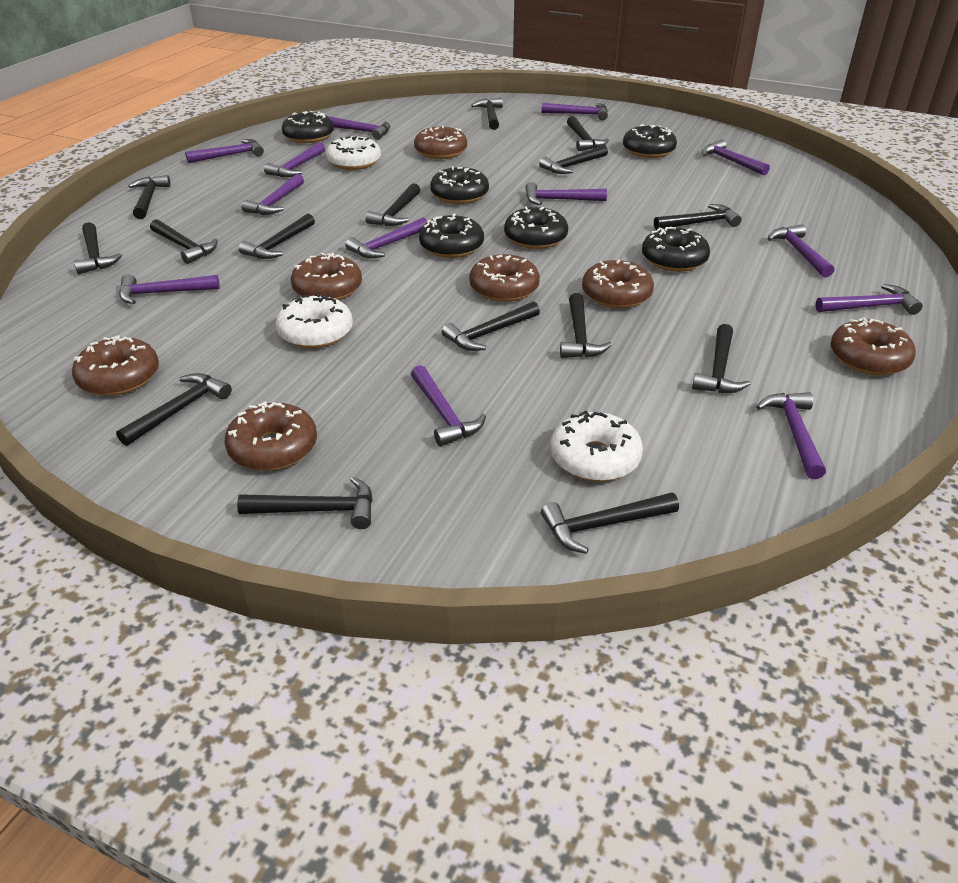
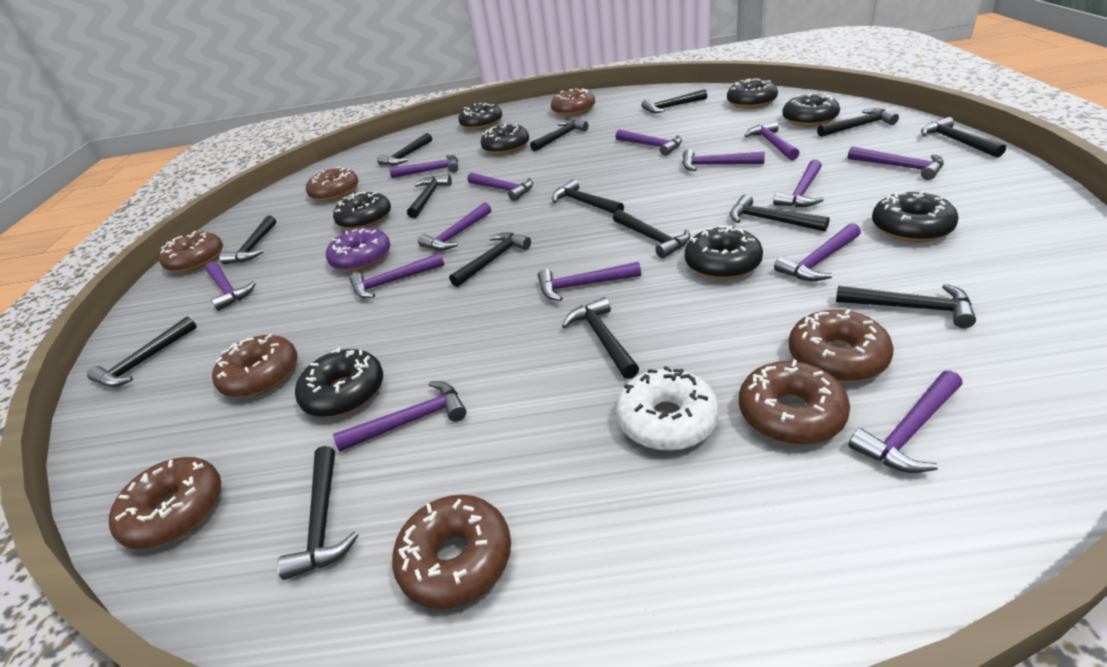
black donut: 6 -> 8
brown donut: 7 -> 8
purple donut: 0 -> 1
purple hammer: 13 -> 14
white donut: 3 -> 1

